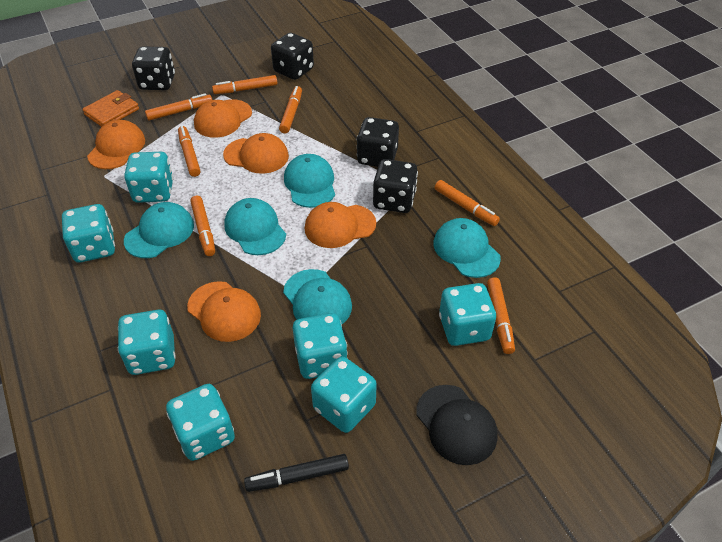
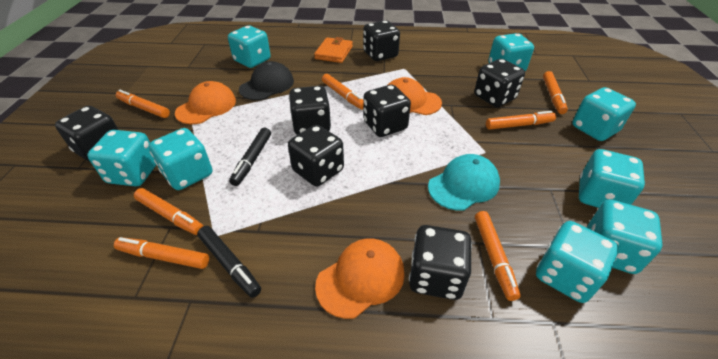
black dice: 4 -> 7
black marker: 1 -> 2
orange cap: 5 -> 3
turquoise cap: 5 -> 1
turquoise dice: 7 -> 8

